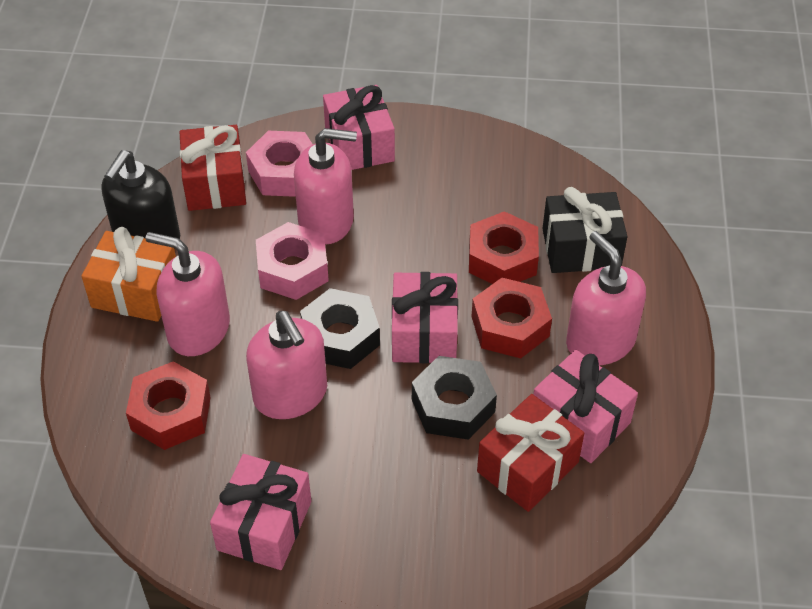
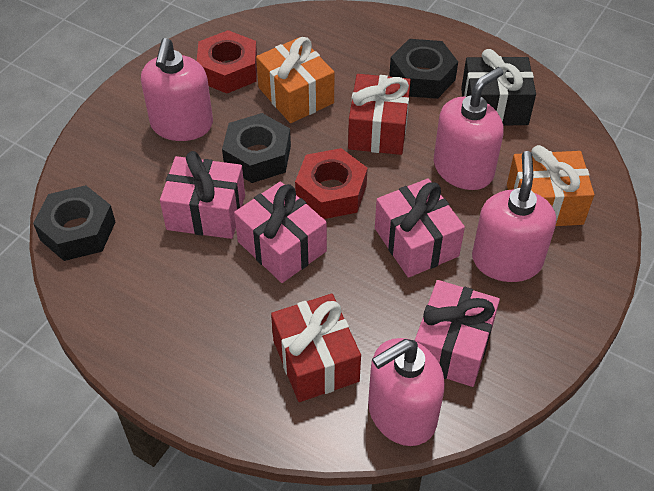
black nut: 2 -> 3
black soap dispenser: 1 -> 0
orange gift: 1 -> 2
pink nut: 2 -> 0
red nut: 3 -> 2

